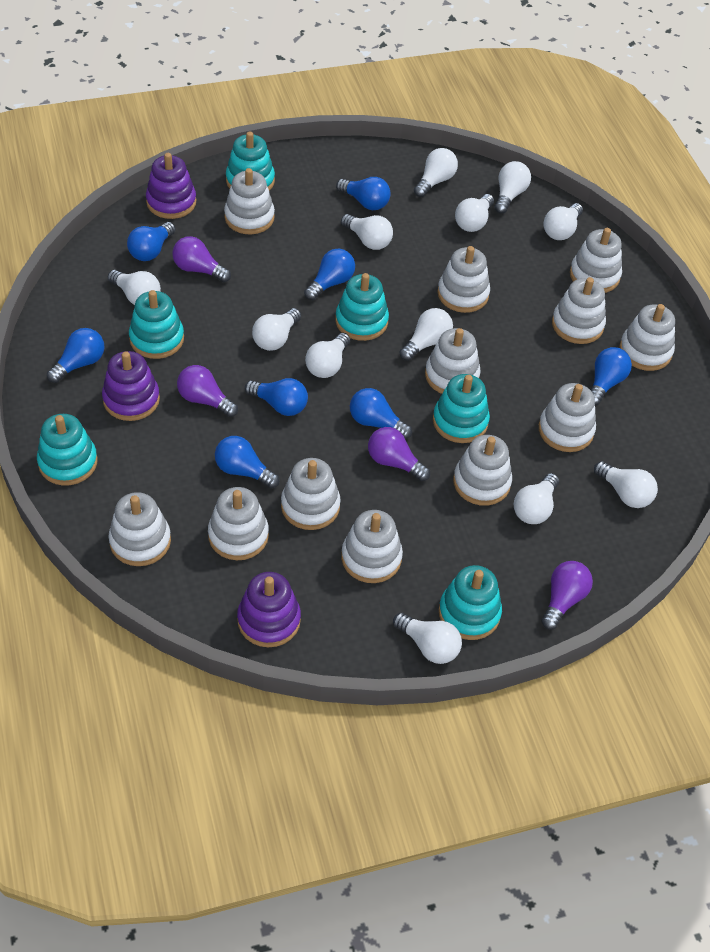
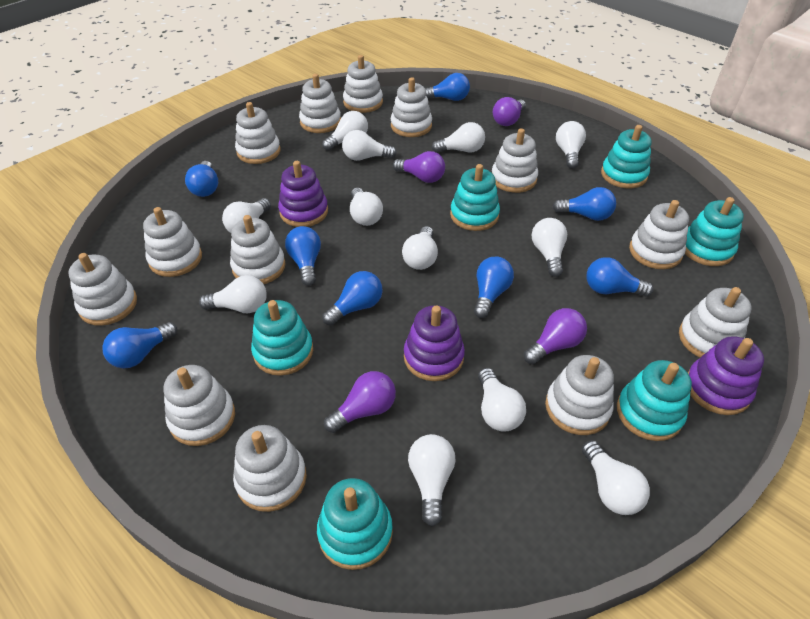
white stacking toy: 12 -> 13

